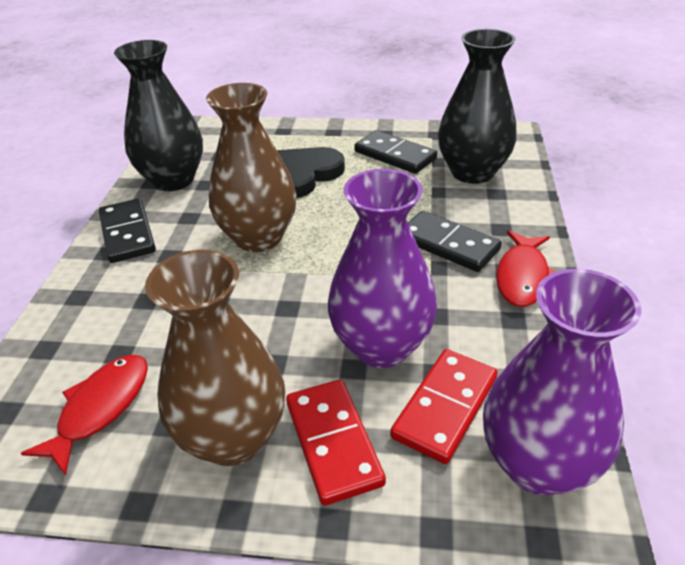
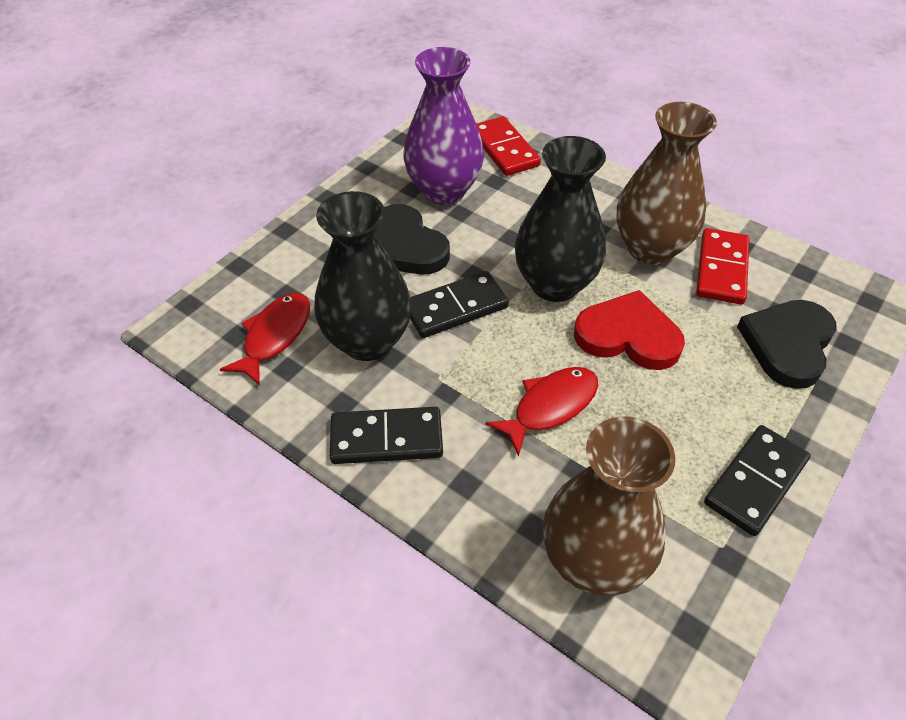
black heart: 1 -> 2
purple vase: 2 -> 1
red heart: 0 -> 1

